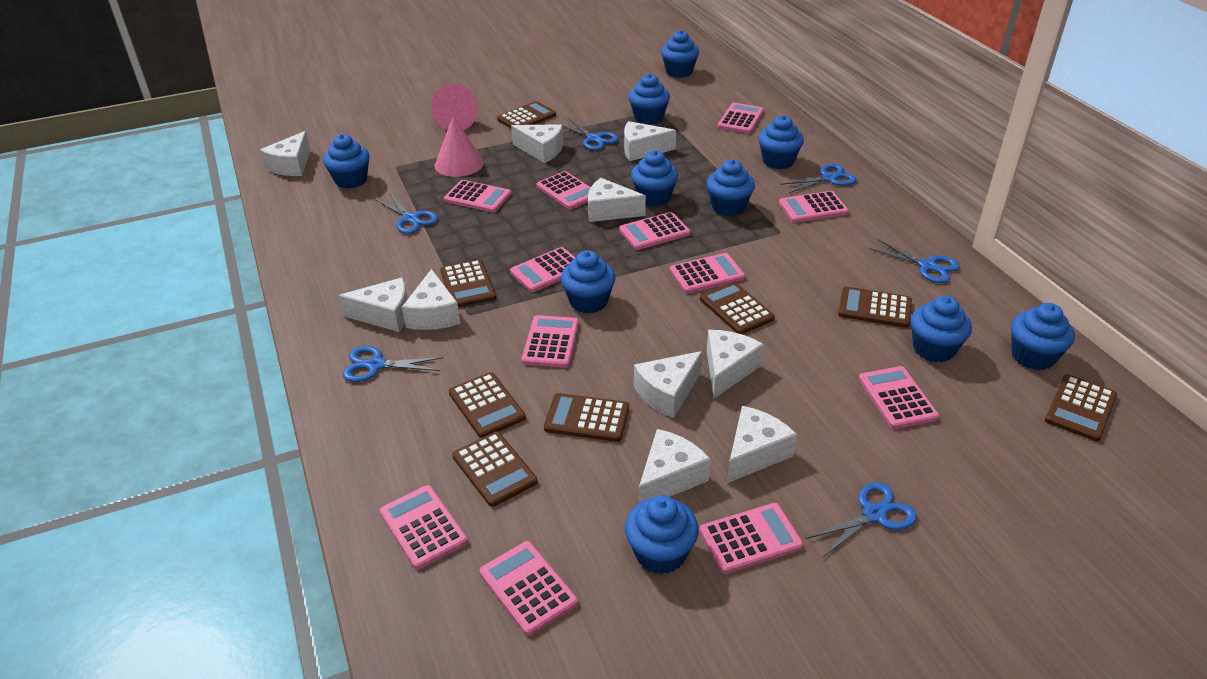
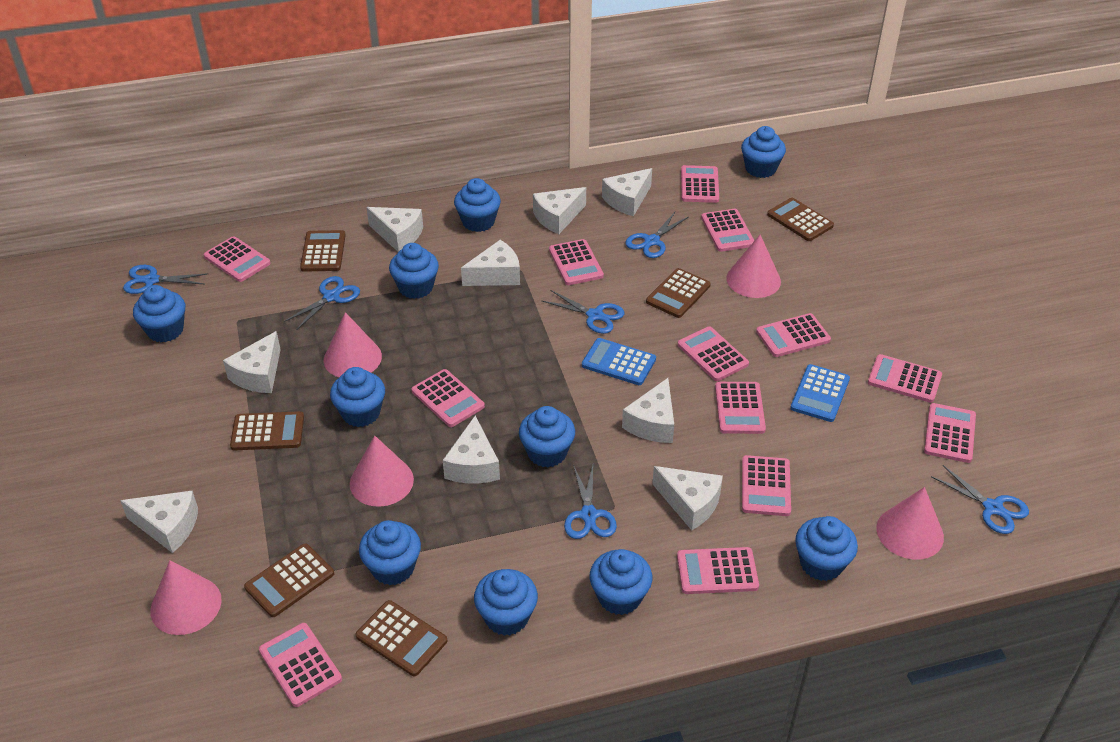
blue calculator: 0 -> 2
brown calculator: 8 -> 6
pink calculator: 12 -> 13
pink cone: 2 -> 5
white cheese: 10 -> 9

